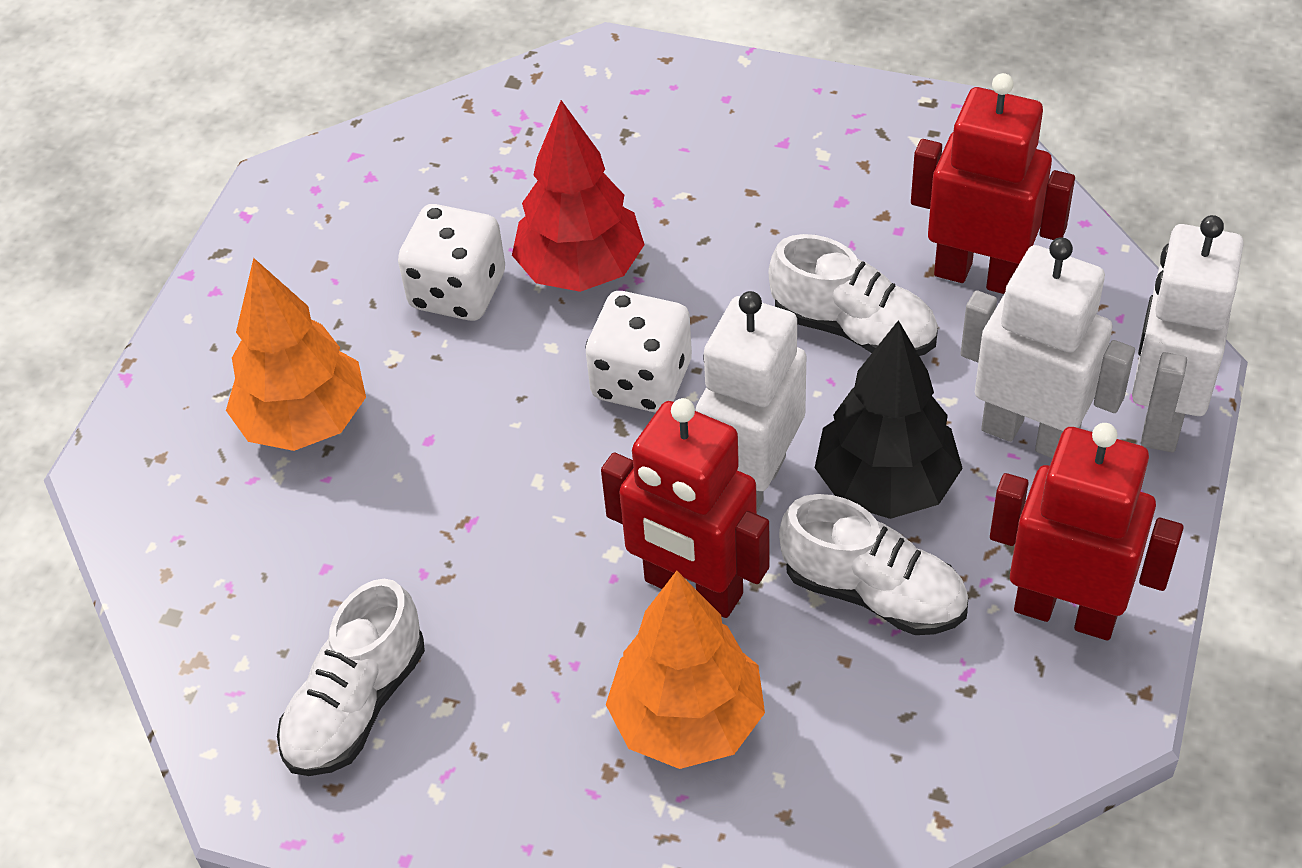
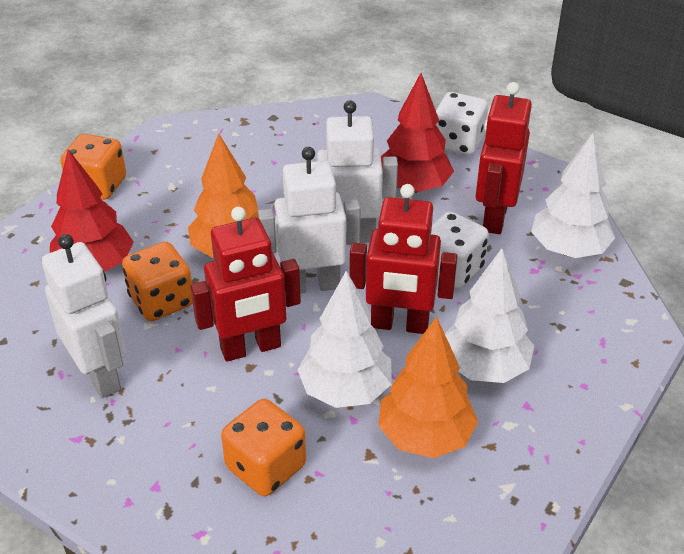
black tree: 1 -> 0
orange dice: 0 -> 3
red tree: 1 -> 2
white shoe: 3 -> 0
white tree: 0 -> 3

